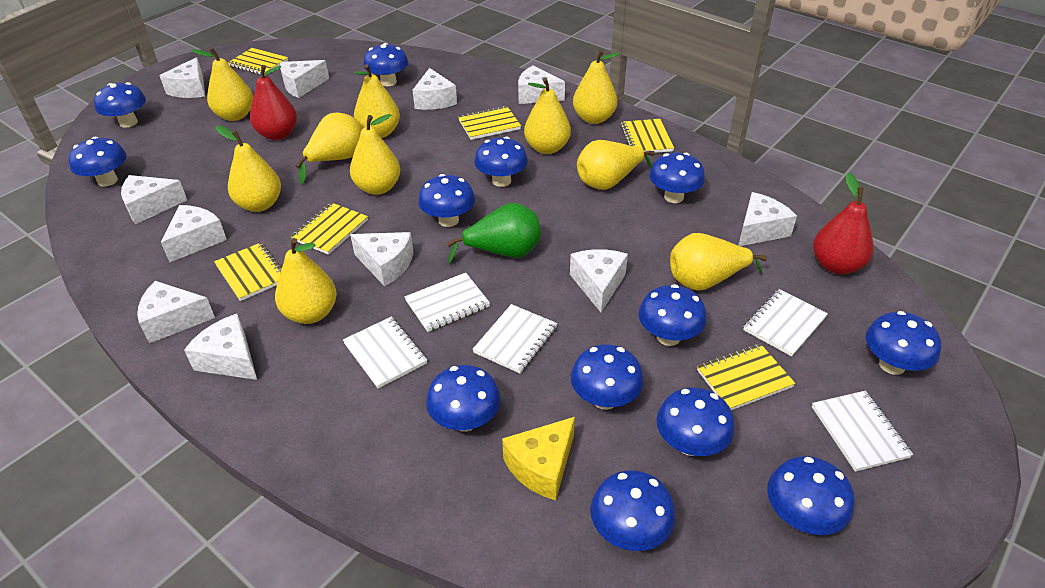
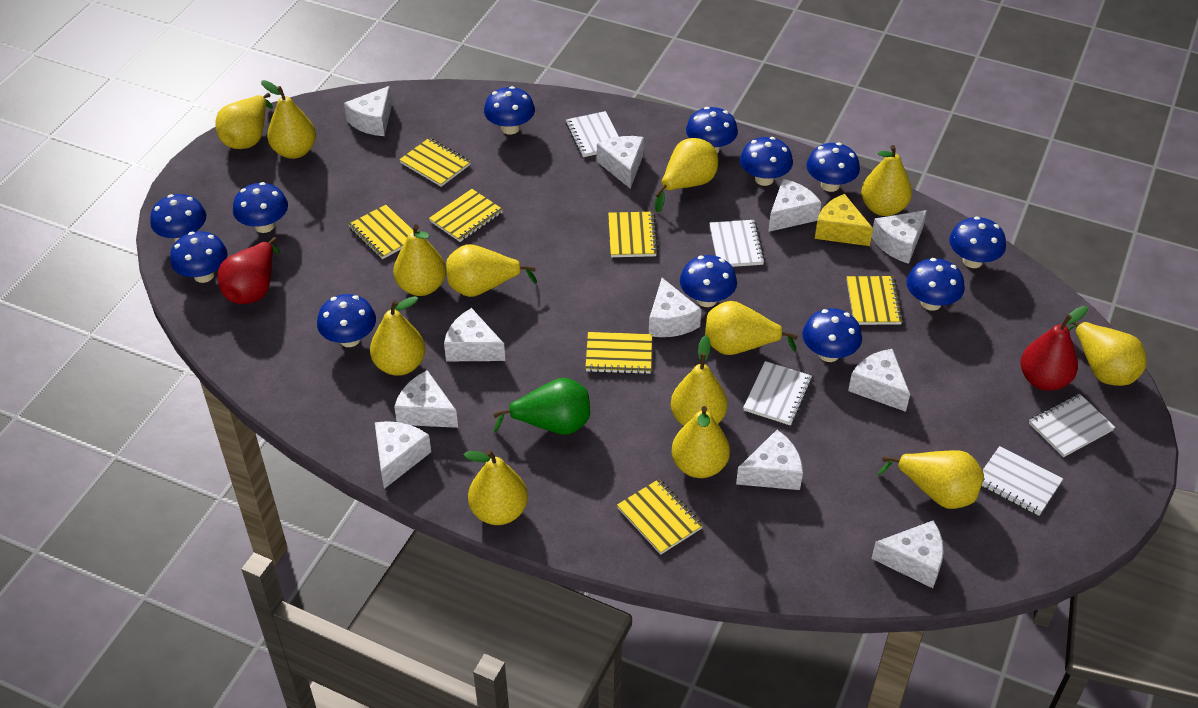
blue mushroom: 13 -> 12
yellow notebook: 6 -> 7
yellow pear: 10 -> 13

